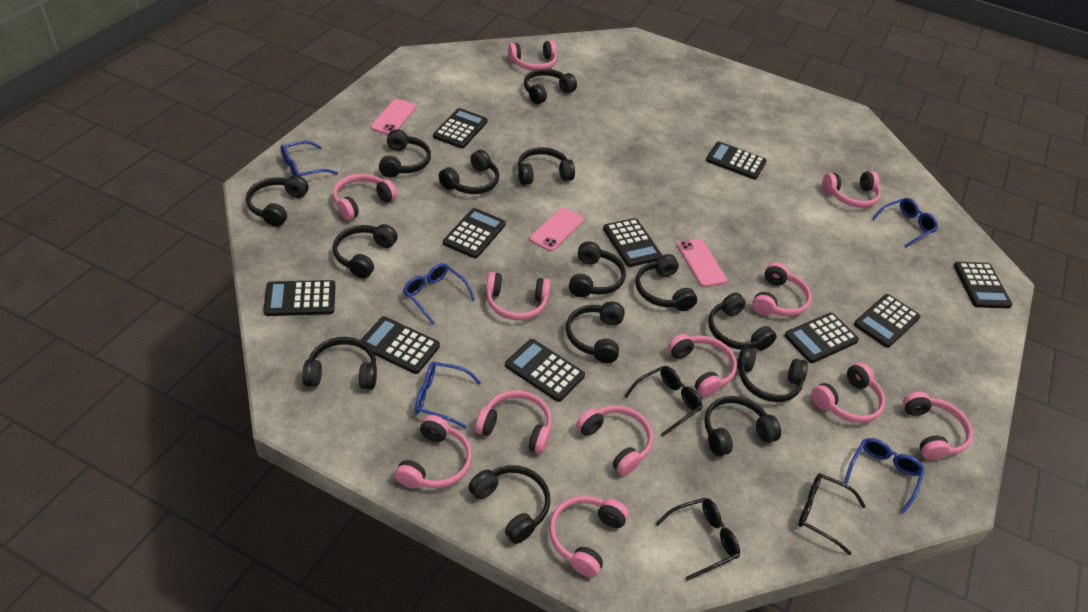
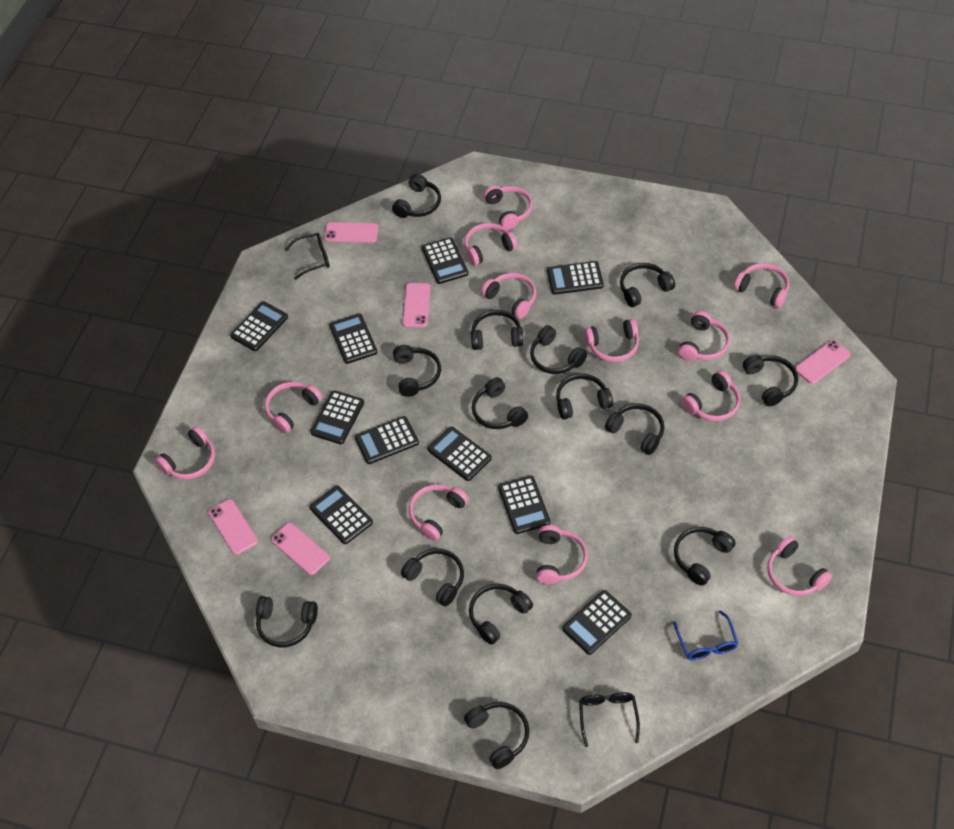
black glasses: 3 -> 2
blue glasses: 5 -> 1
pink phone: 3 -> 5

